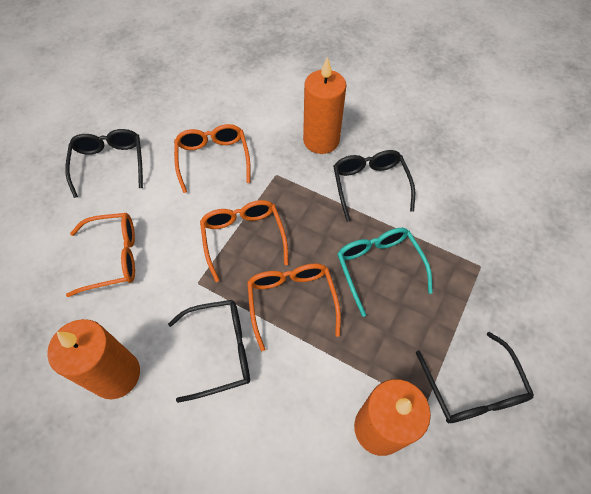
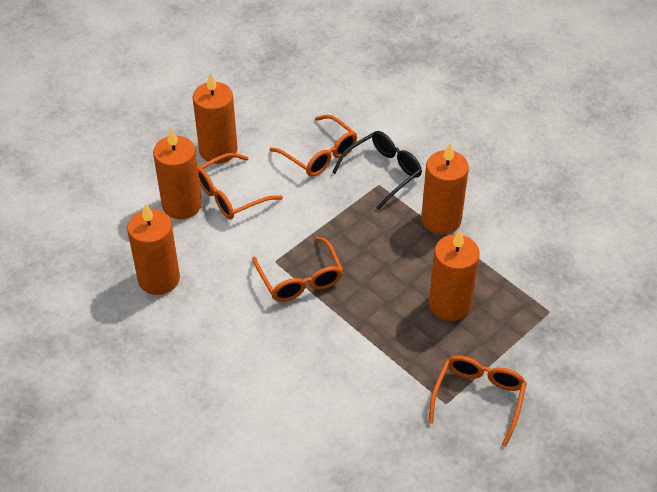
black glasses: 4 -> 1
orange candle: 3 -> 5
turquoise glasses: 1 -> 0

